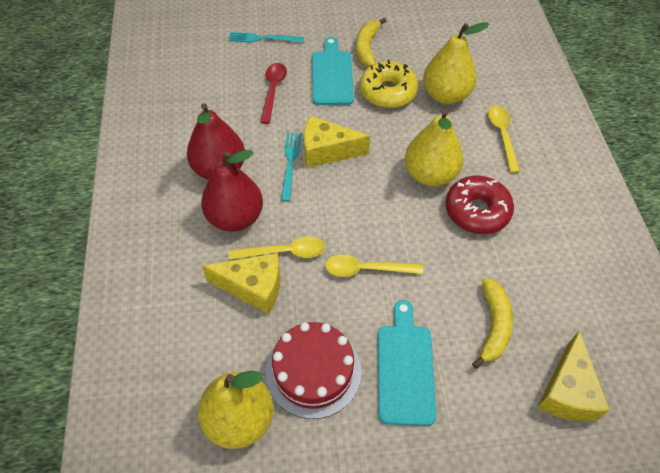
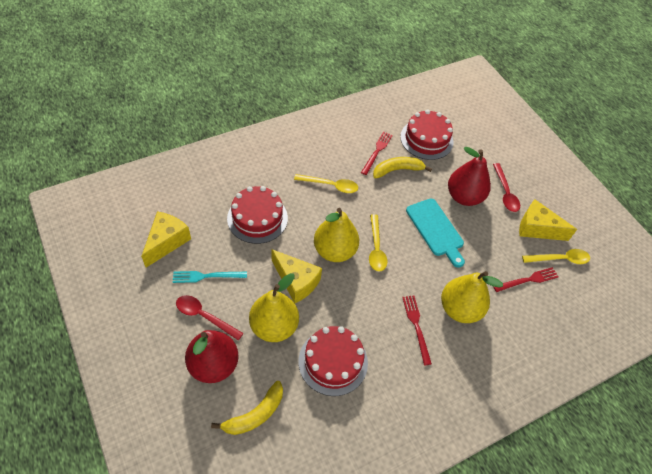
red cake: 1 -> 3
red donut: 1 -> 0
red fork: 0 -> 3
red spoon: 1 -> 2
turquoise cutting board: 2 -> 1
turquoise fork: 2 -> 1
yellow donut: 1 -> 0

